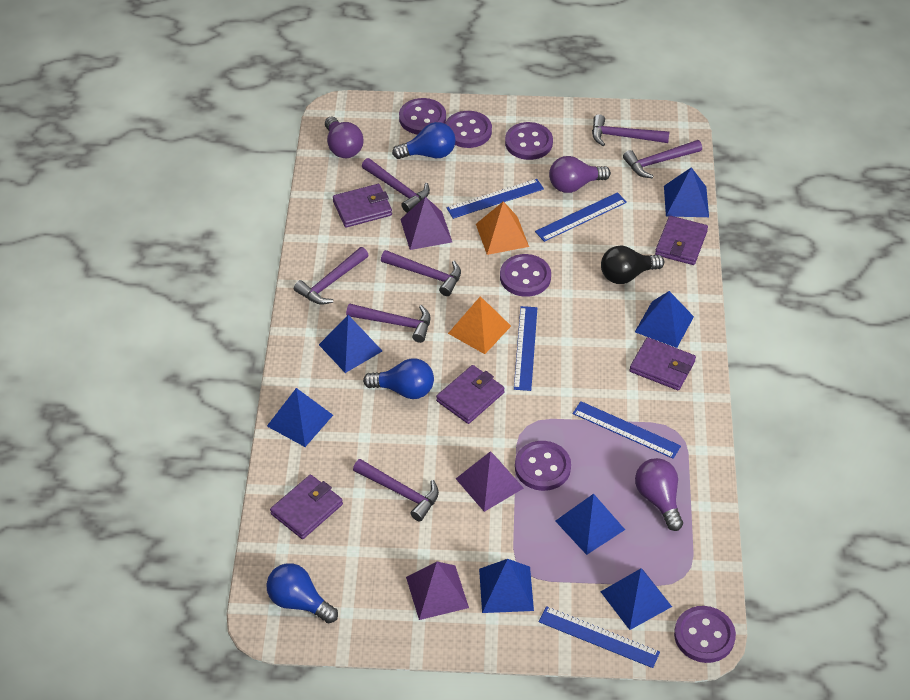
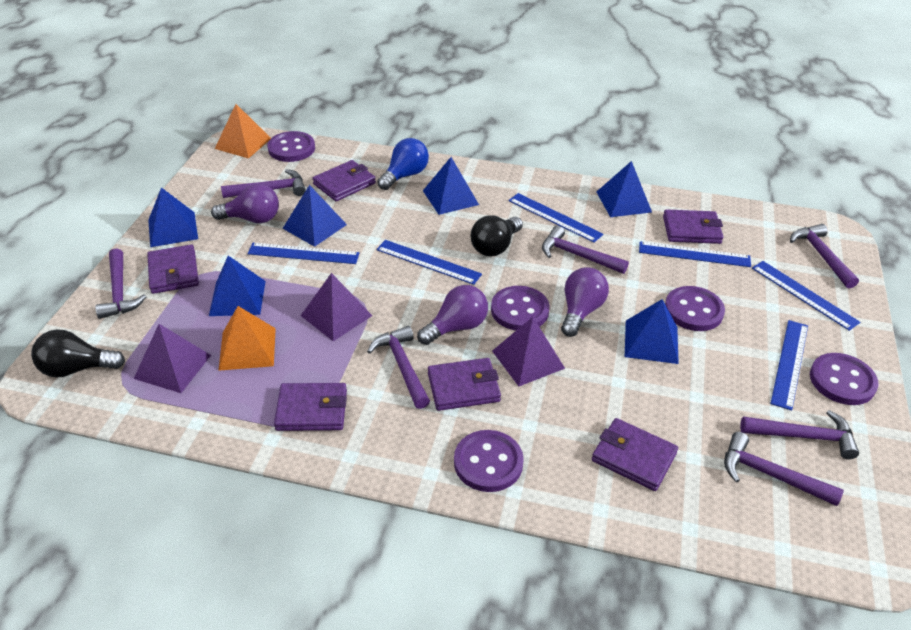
black light bulb: 1 -> 2
blue light bulb: 3 -> 1
blue pyramid: 7 -> 6
blue ruler: 5 -> 6
purple button: 6 -> 5
purple wallet: 5 -> 6

